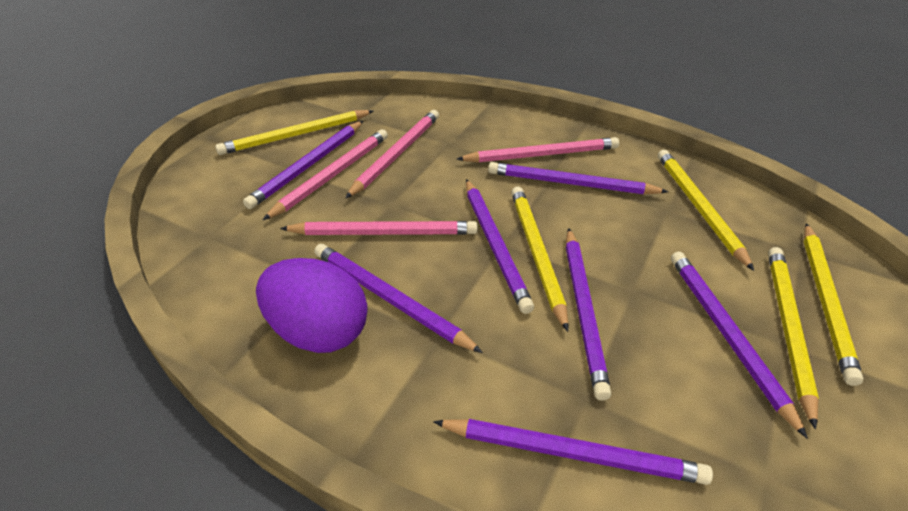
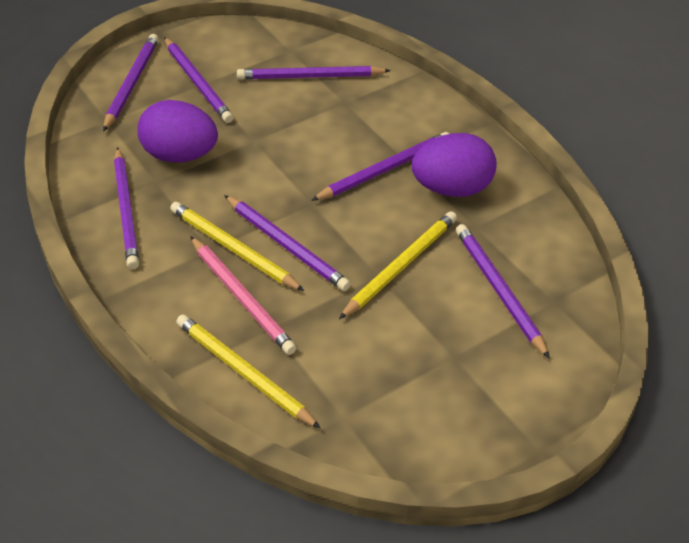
pink pencil: 4 -> 1
purple egg: 1 -> 2
yellow pencil: 5 -> 3

